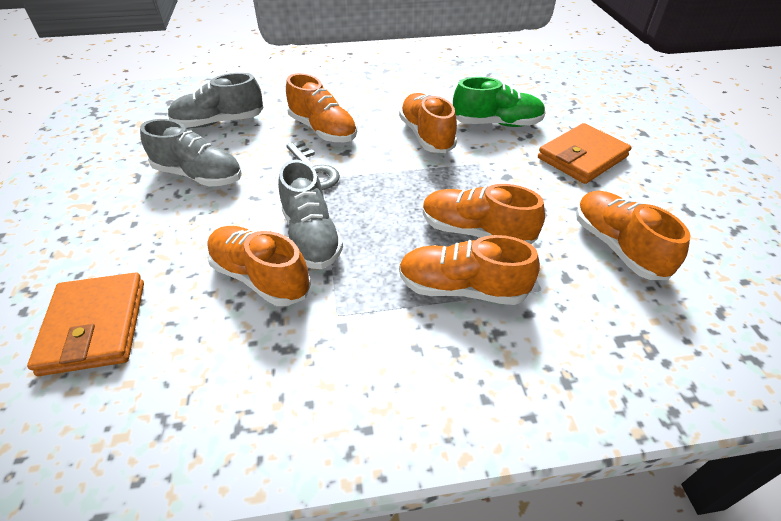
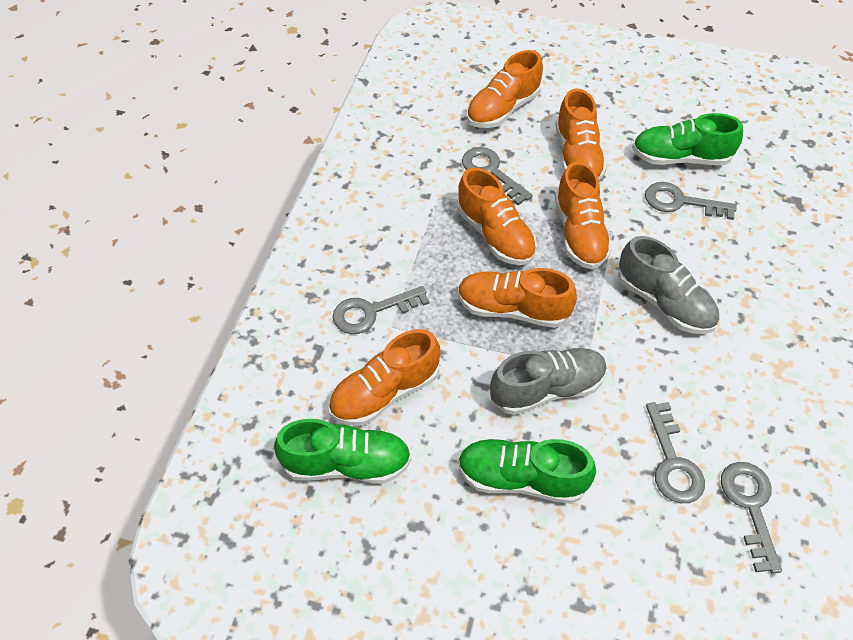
green shoe: 1 -> 3
grey key: 1 -> 5
grey shoe: 3 -> 2
orange wallet: 2 -> 0

